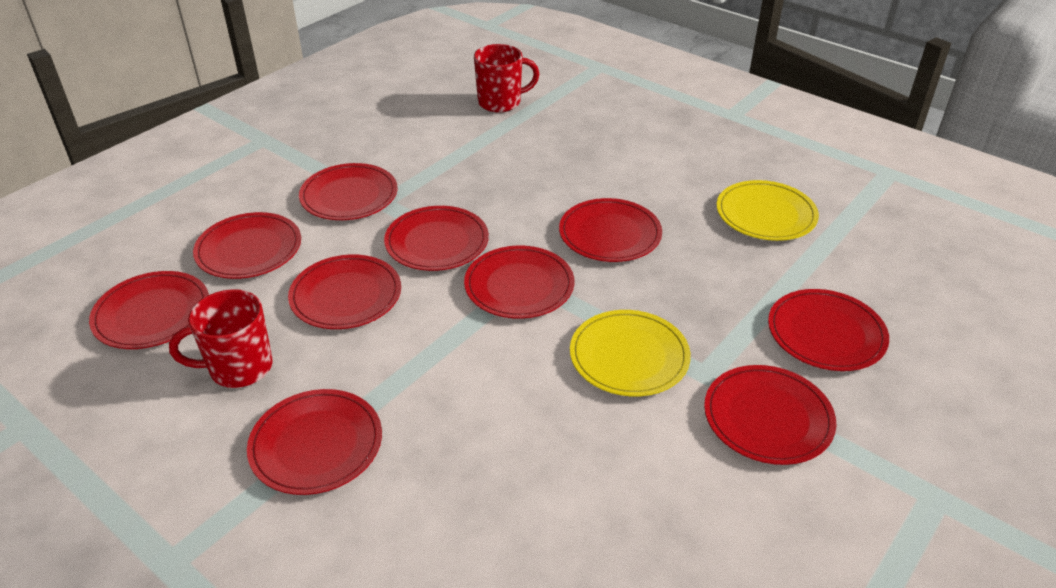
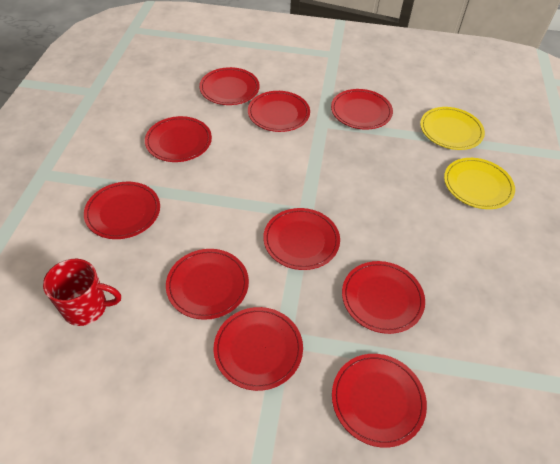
red mug: 2 -> 1

